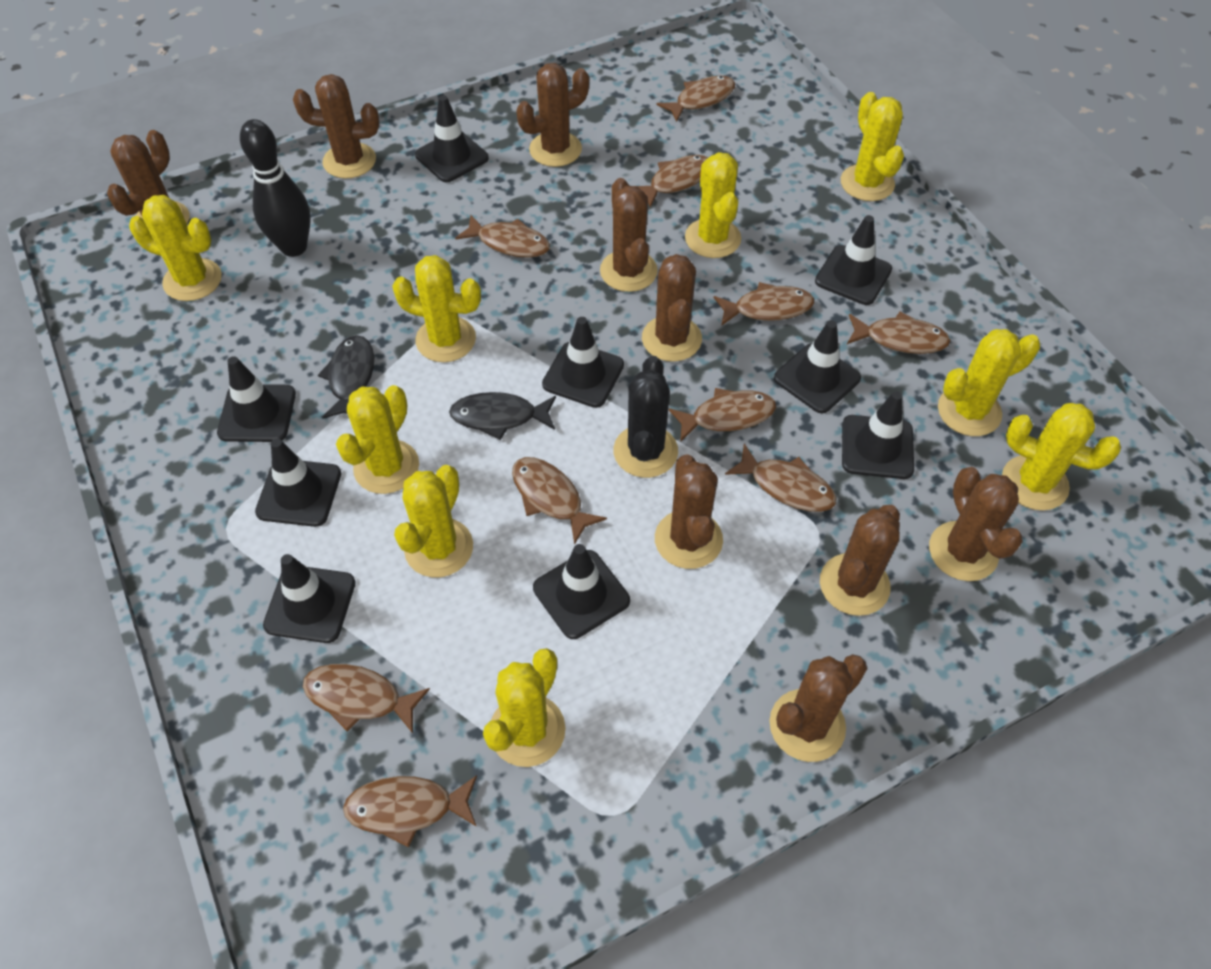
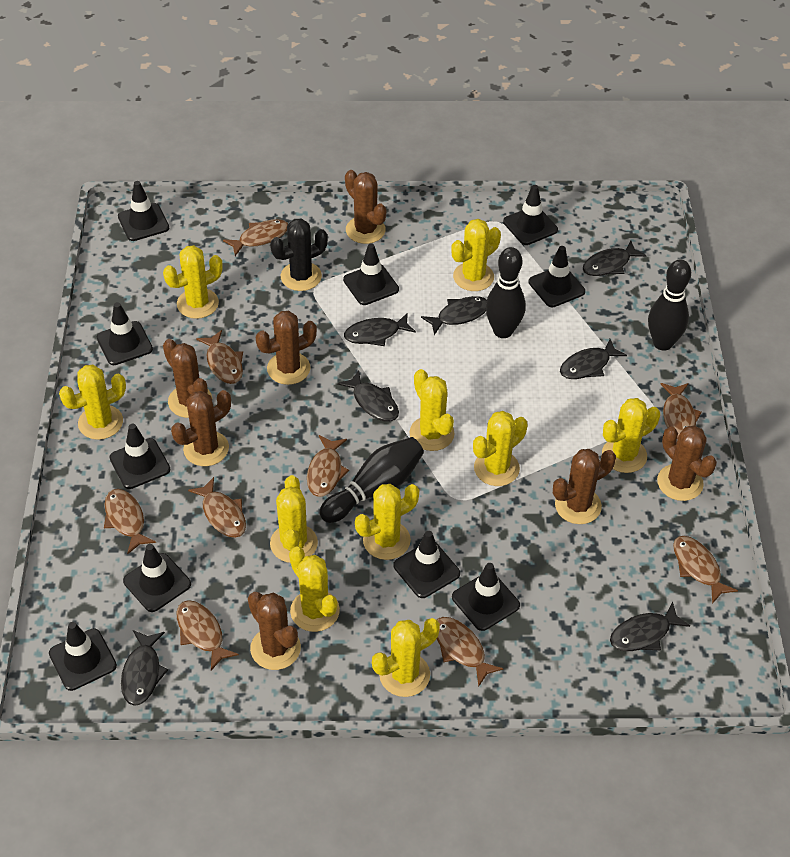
black bowling pin: 1 -> 3
black fish: 2 -> 7
black traffic cone: 9 -> 10
brown cactus: 9 -> 7
brown fish: 10 -> 9
yellow cactus: 9 -> 10

